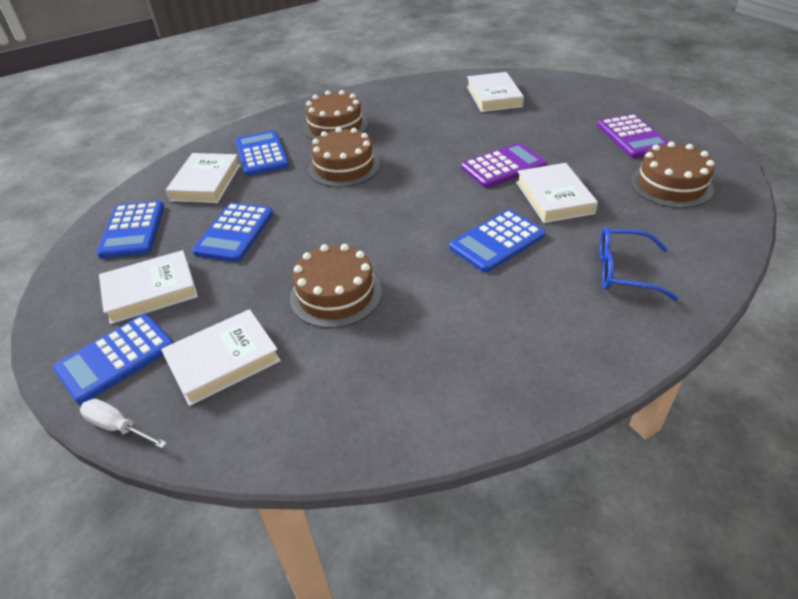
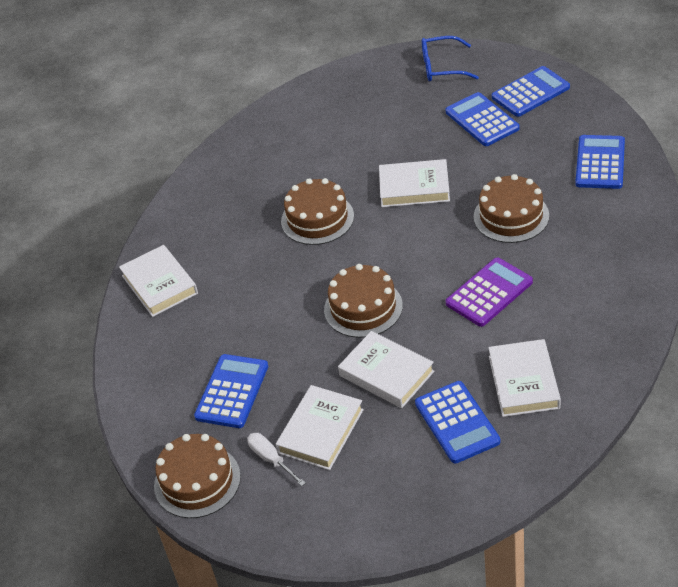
purple calculator: 2 -> 1

